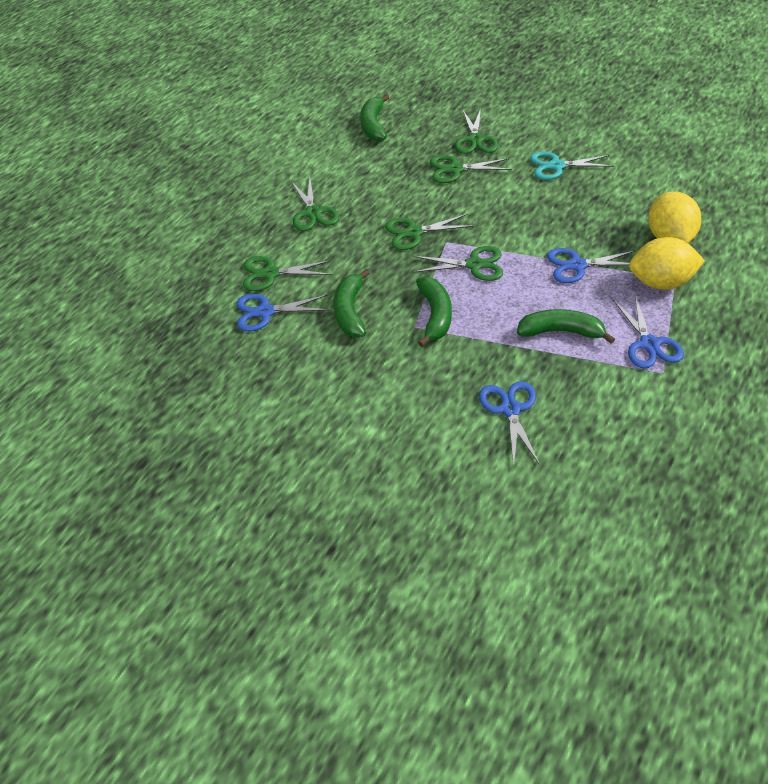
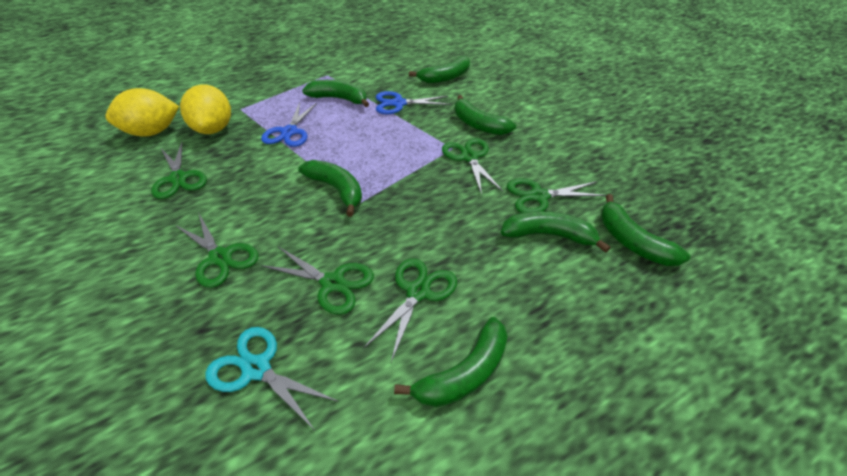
blue scissors: 4 -> 2
green banana: 4 -> 7

